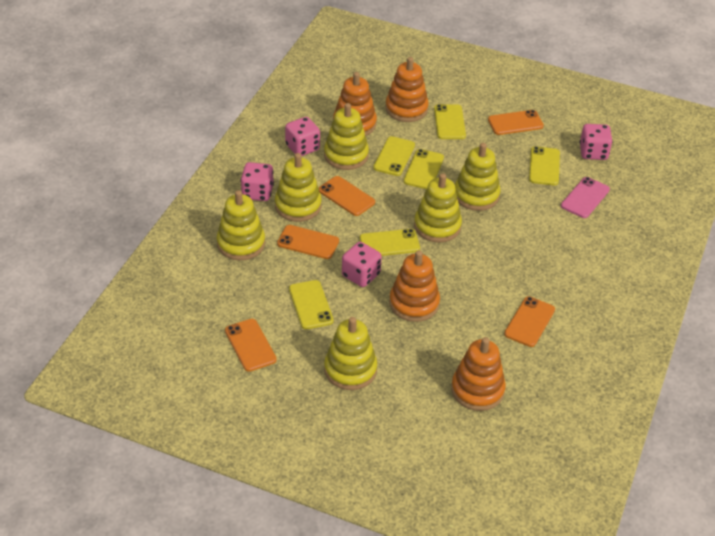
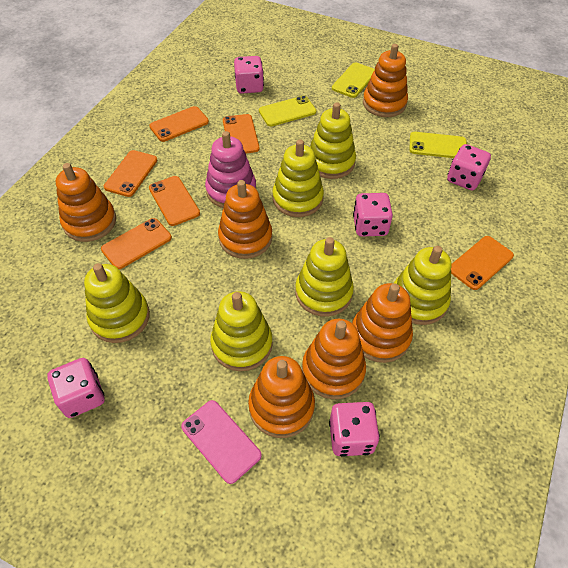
orange phone: 5 -> 6
orange stacking toy: 4 -> 6
pink dice: 4 -> 5
pink stacking toy: 0 -> 1
yellow phone: 6 -> 3

